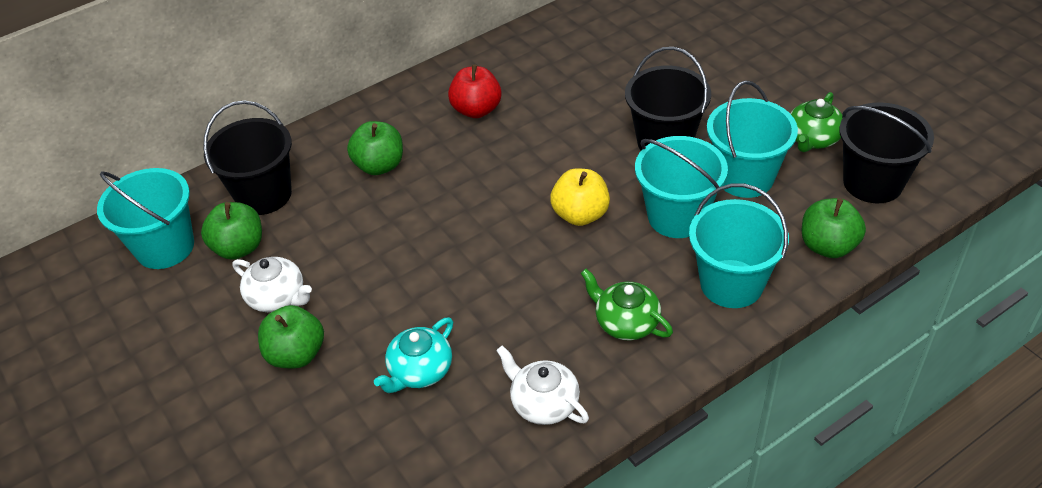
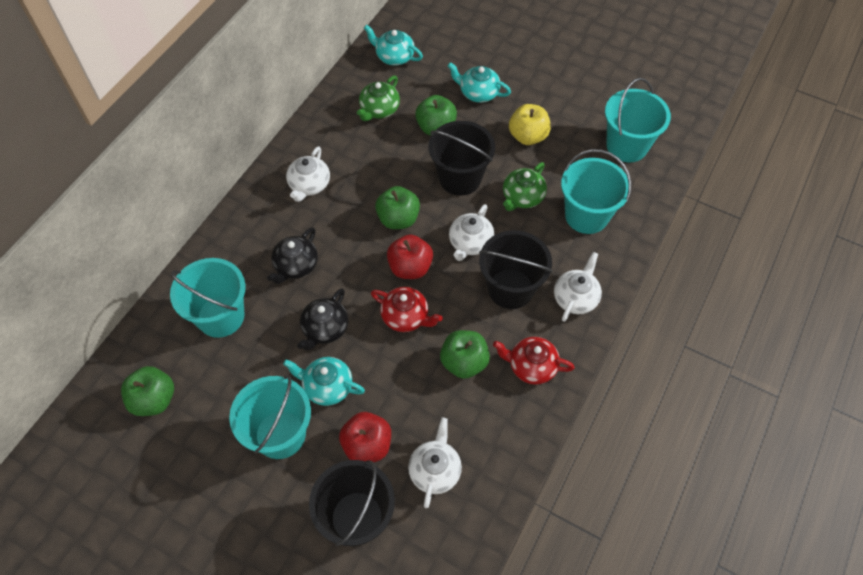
black teapot: 0 -> 2
red apple: 1 -> 2
red teapot: 0 -> 2
turquoise teapot: 1 -> 3
white teapot: 2 -> 4

